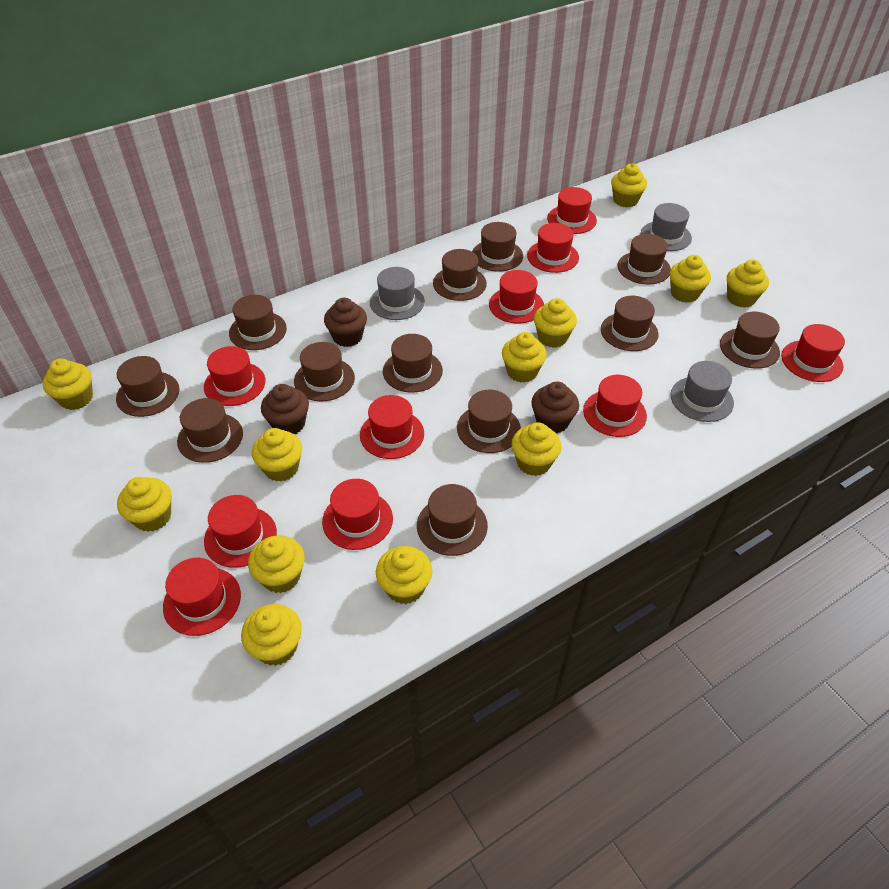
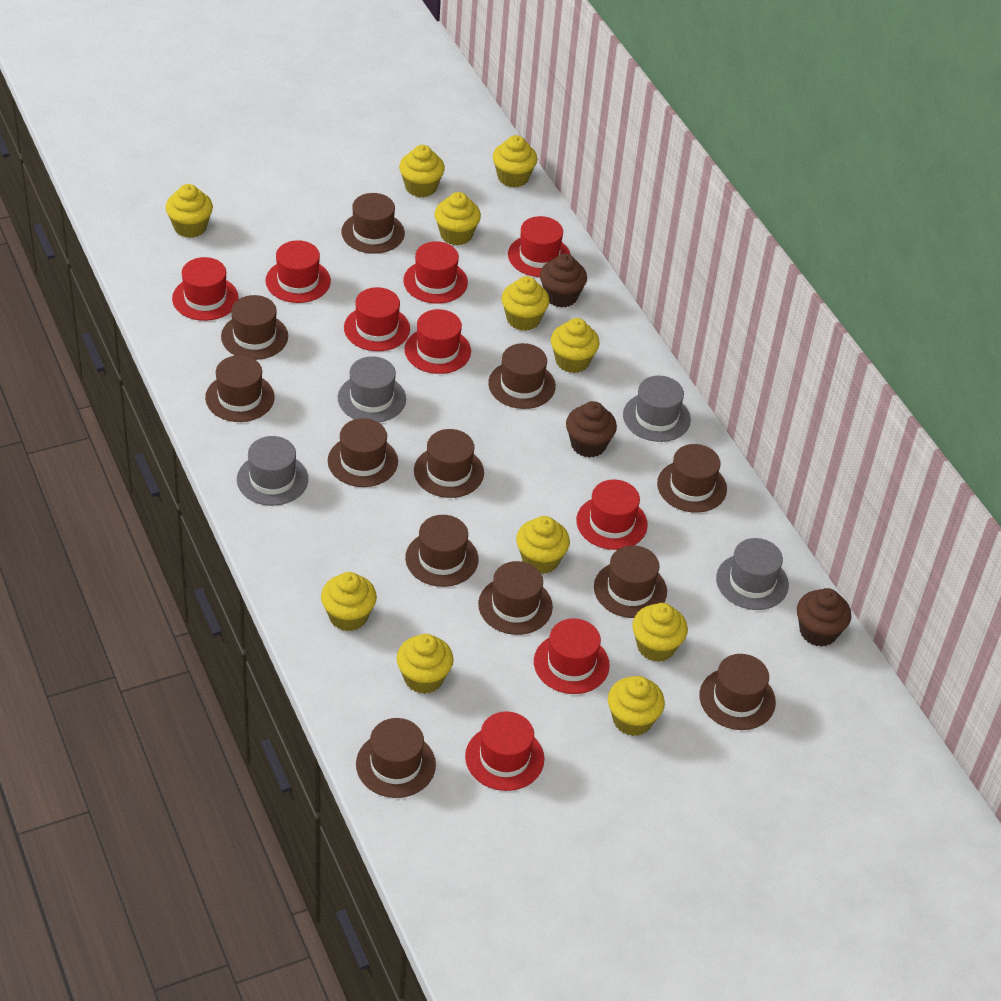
grey hat: 3 -> 4
red hat: 10 -> 9
yellow cupcake: 12 -> 11

